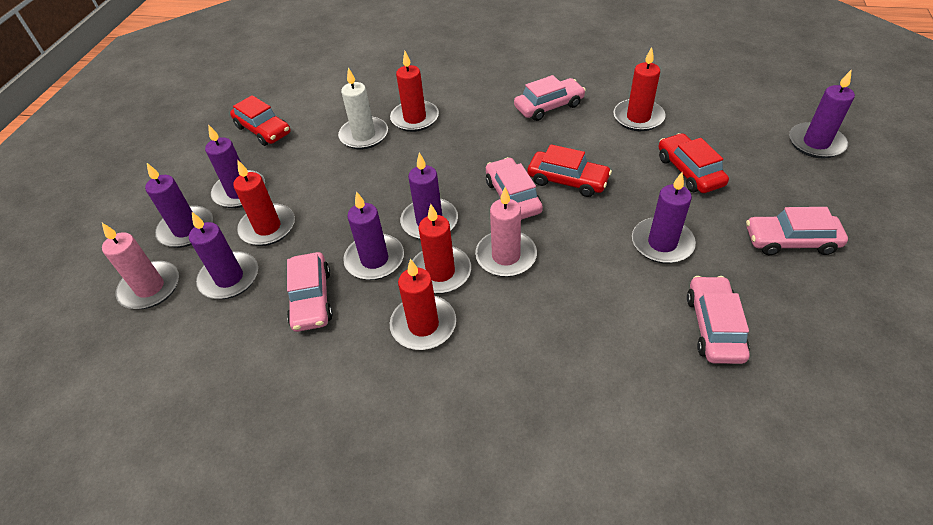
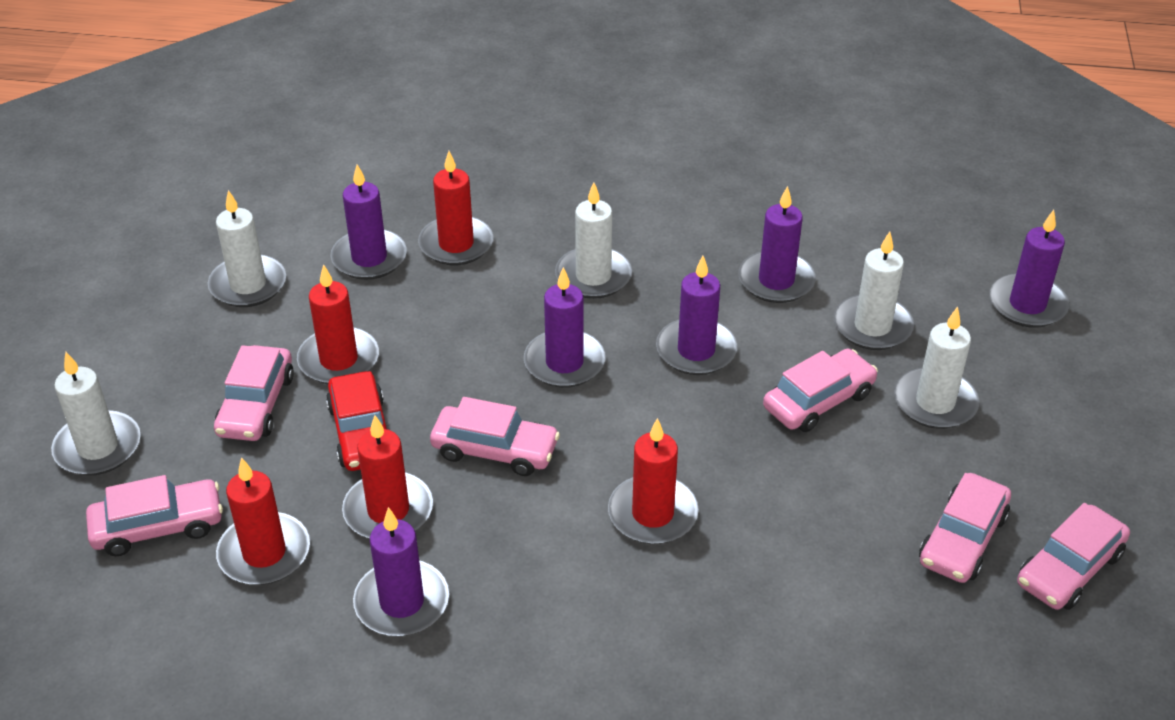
pink candle: 2 -> 0
pink car: 5 -> 6
purple candle: 7 -> 6
red car: 3 -> 1
white candle: 1 -> 5

